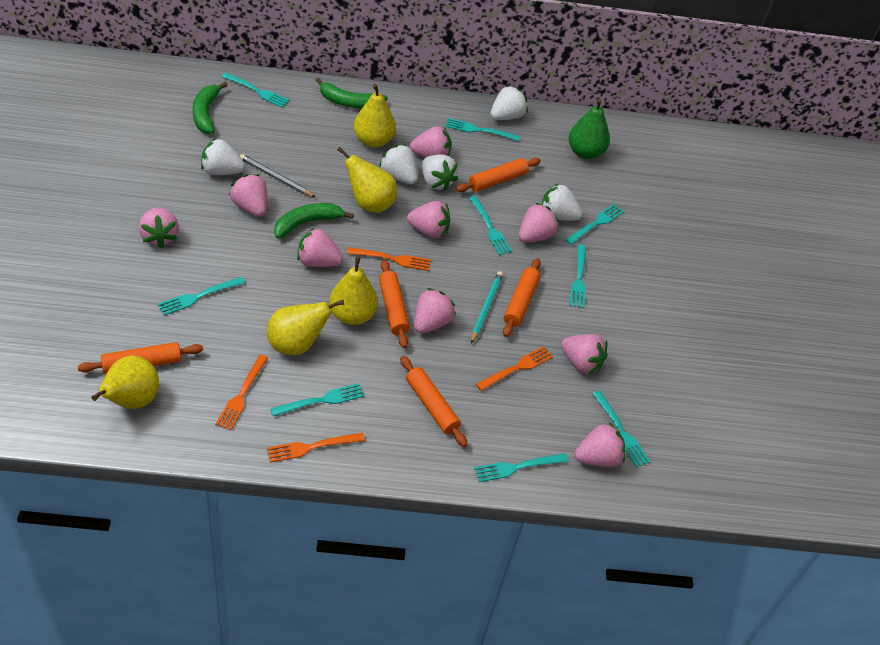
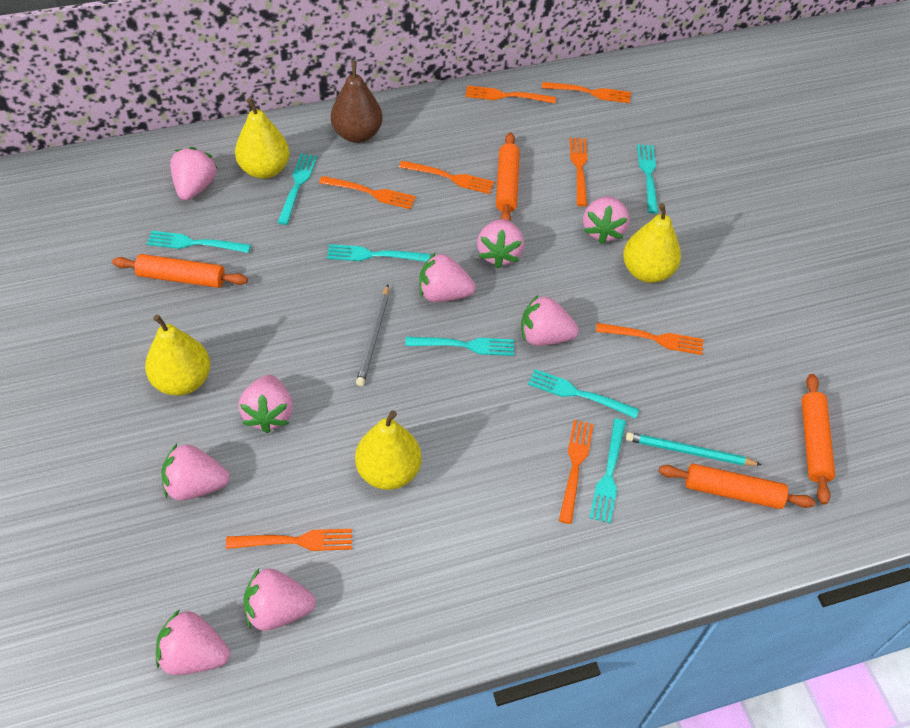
brown pear: 0 -> 1
green banana: 3 -> 0
green pear: 1 -> 0
orange fork: 4 -> 8
orange rolling pin: 5 -> 4
turquoise fork: 9 -> 7
white strawberry: 5 -> 0
yellow pear: 5 -> 4

